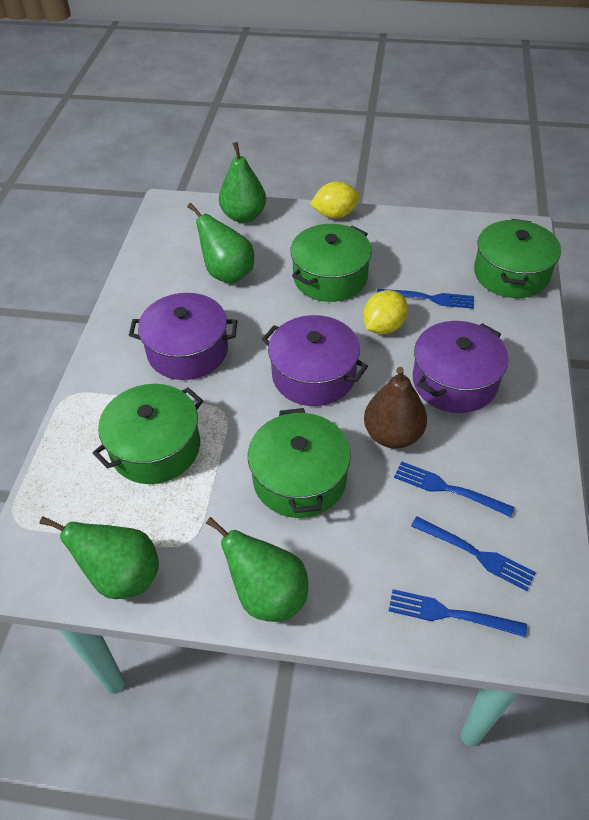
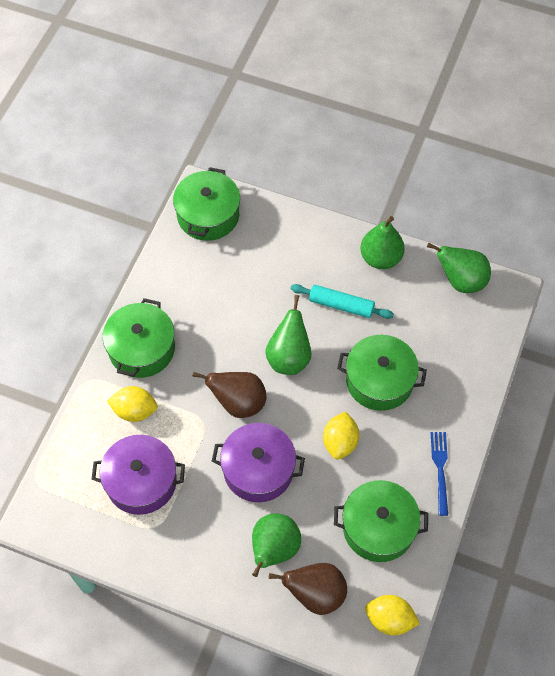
blue fork: 4 -> 1
brown pear: 1 -> 2
purple pot: 3 -> 2
turquoise rolling pin: 0 -> 1
yellow lemon: 2 -> 3

